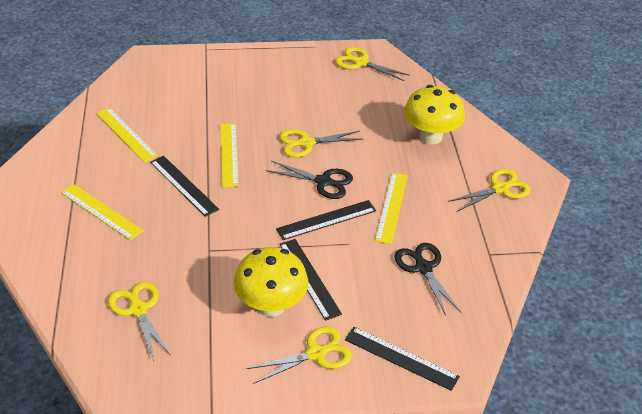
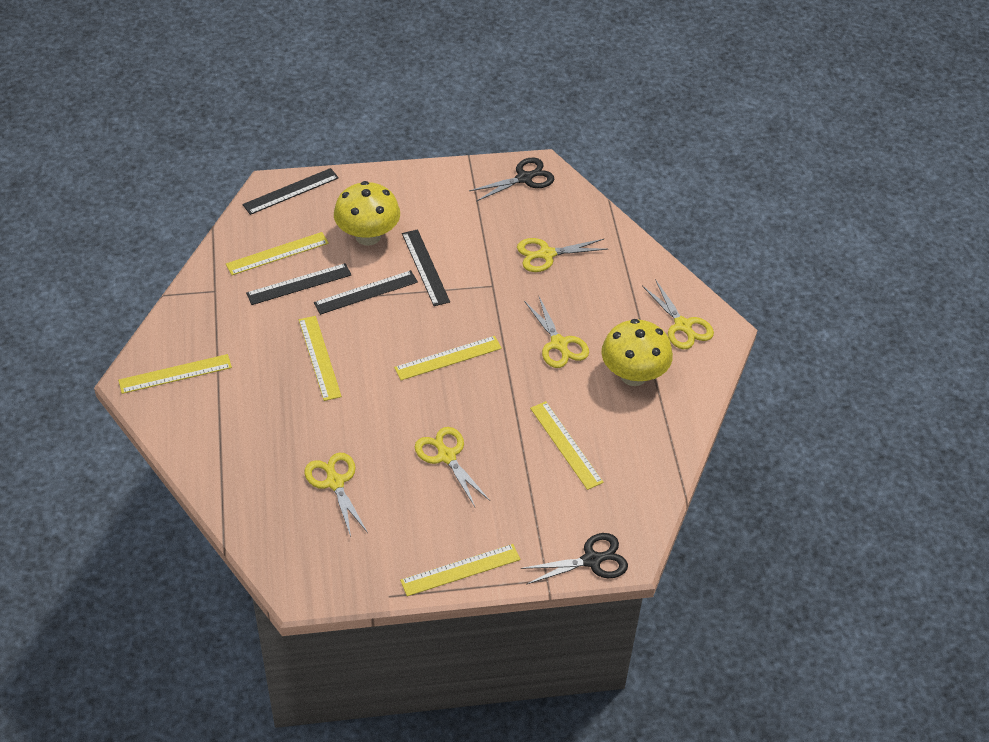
yellow ruler: 4 -> 6

